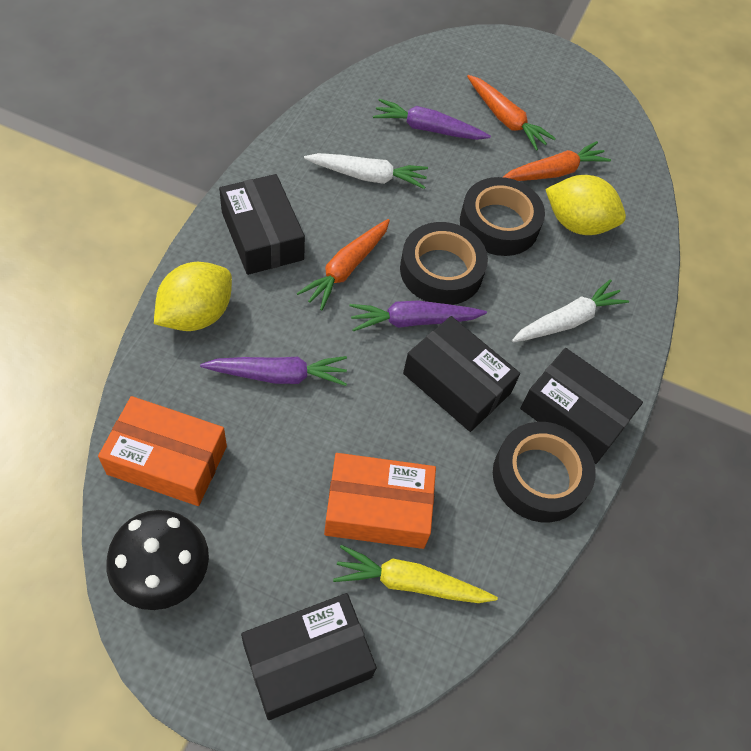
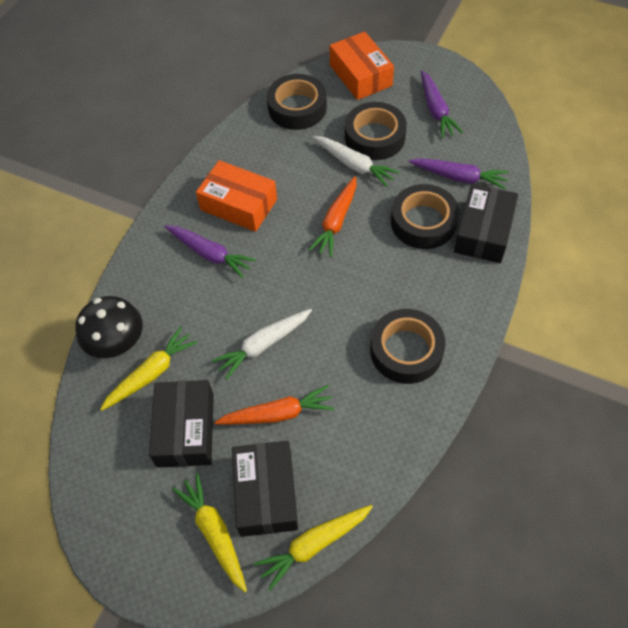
black box: 4 -> 3
black tape: 3 -> 4
orange carrot: 3 -> 2
yellow carrot: 1 -> 3
yellow lemon: 2 -> 0

